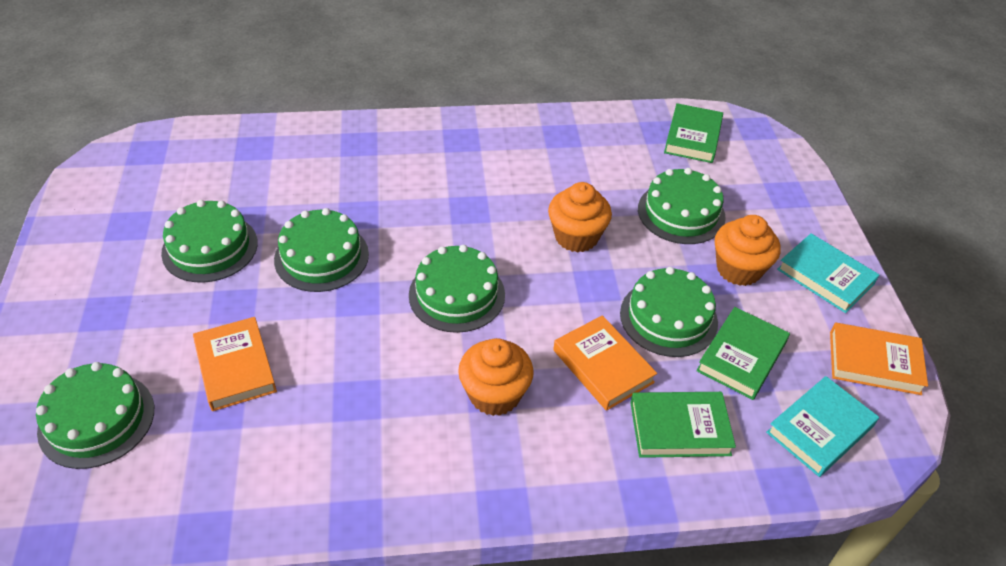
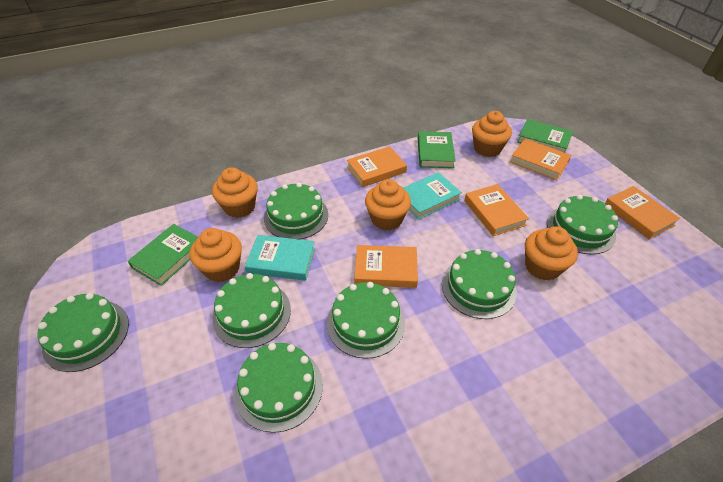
green cake: 6 -> 7
orange book: 3 -> 5
orange cupcake: 3 -> 5

